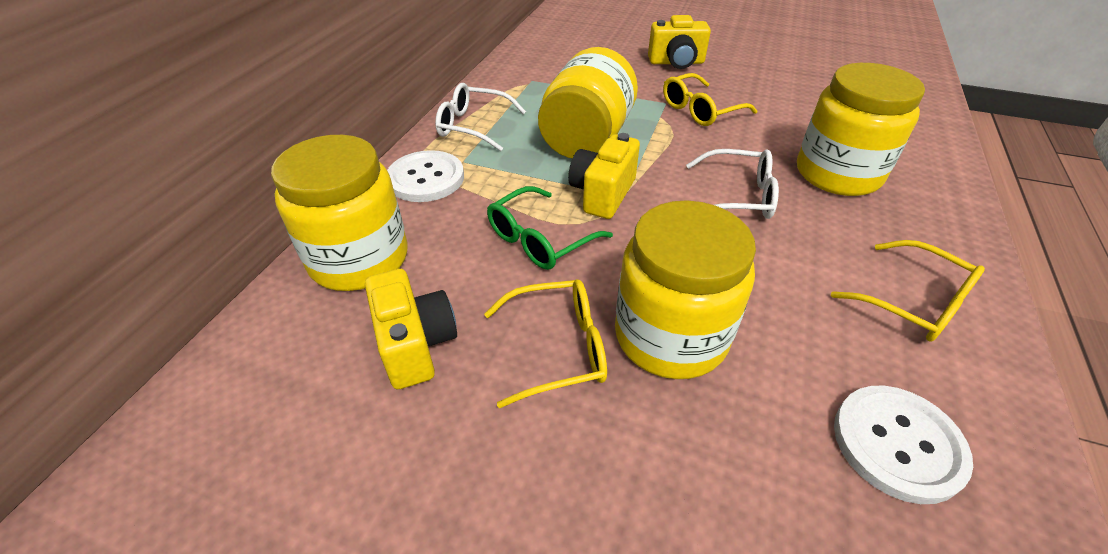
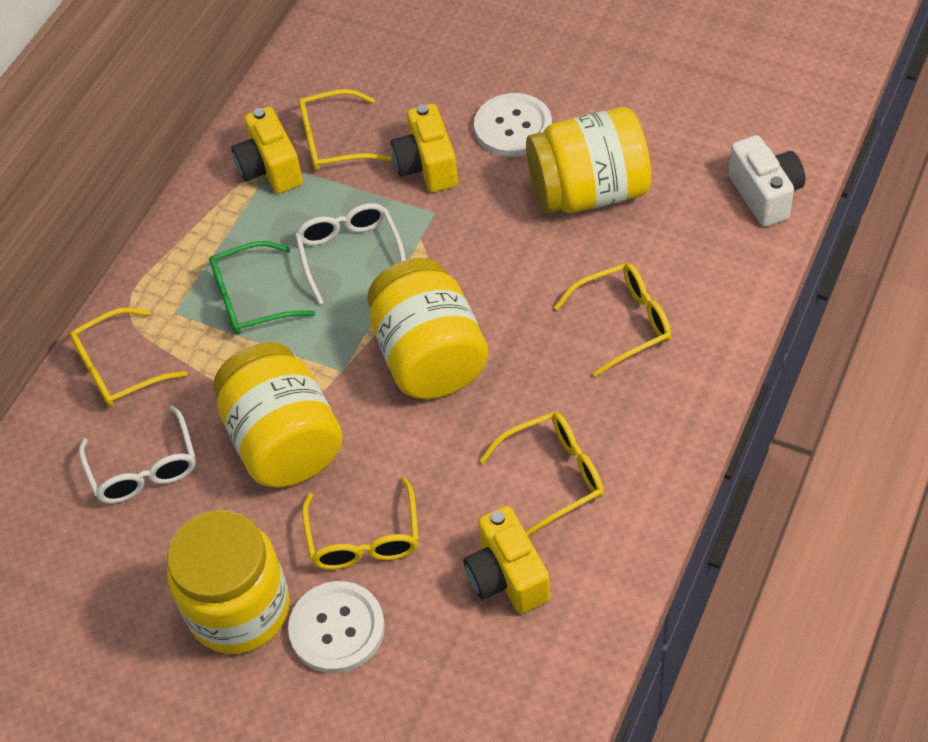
white camera: 0 -> 1
yellow glasses: 3 -> 5

